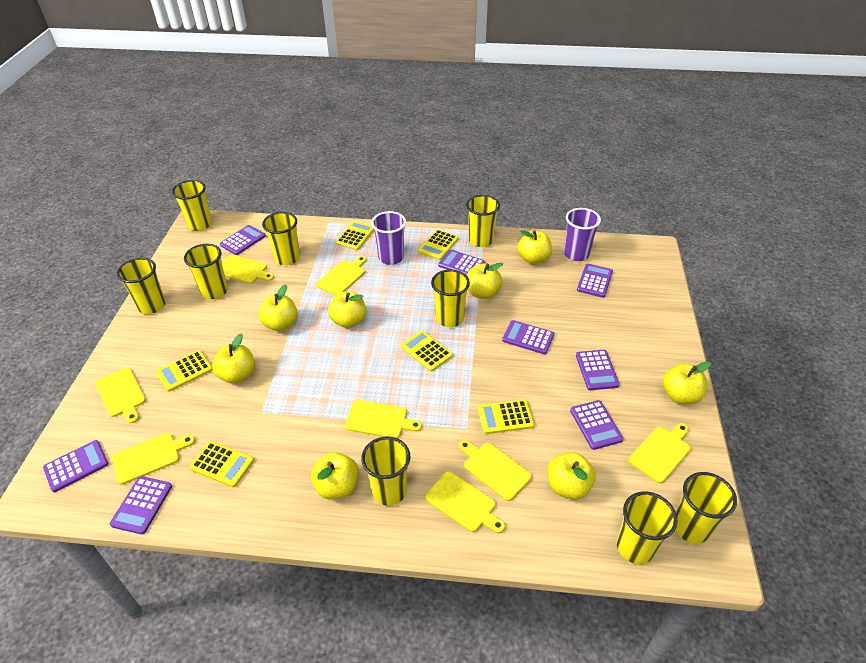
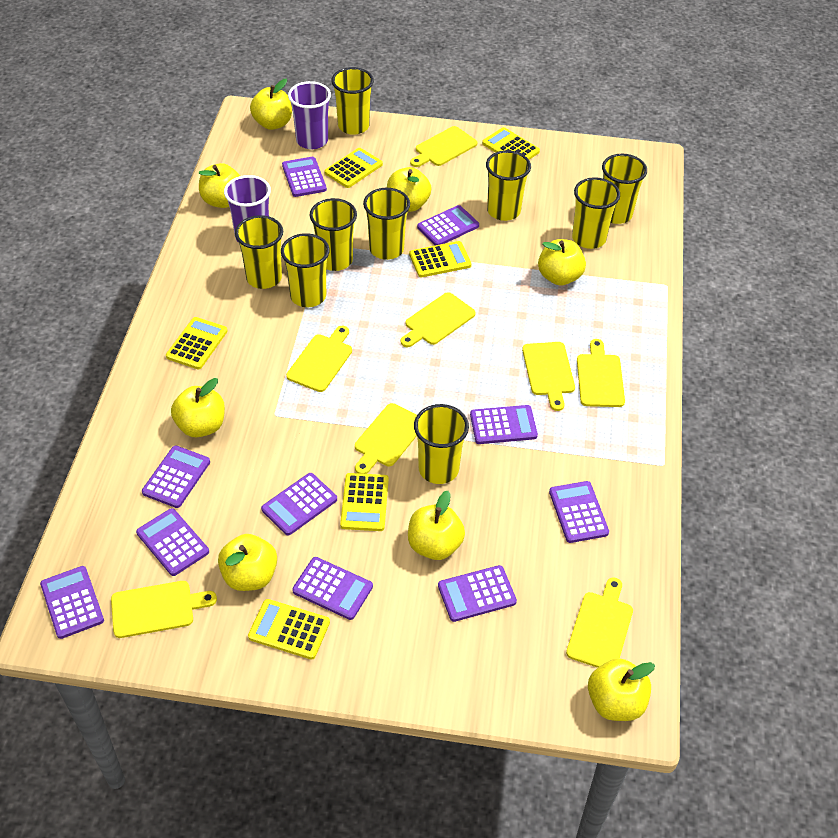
purple calculator: 8 -> 10

